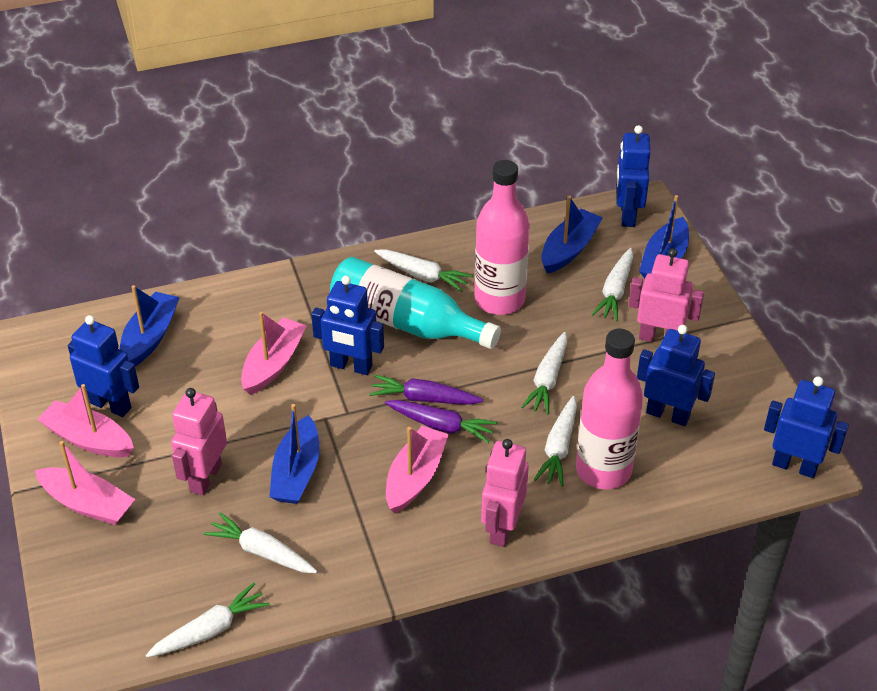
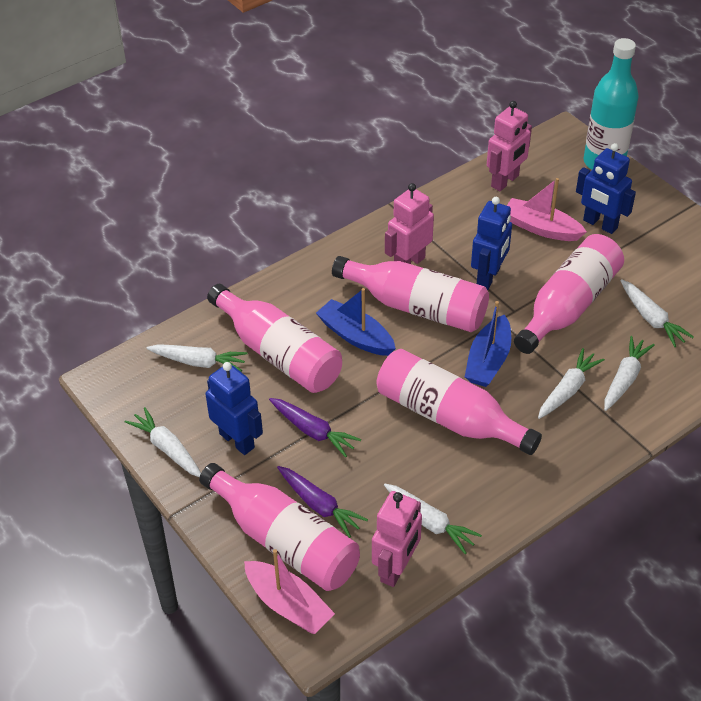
blue boat: 4 -> 2
blue robot: 5 -> 3
pink boat: 4 -> 2
pink bottle: 2 -> 5

